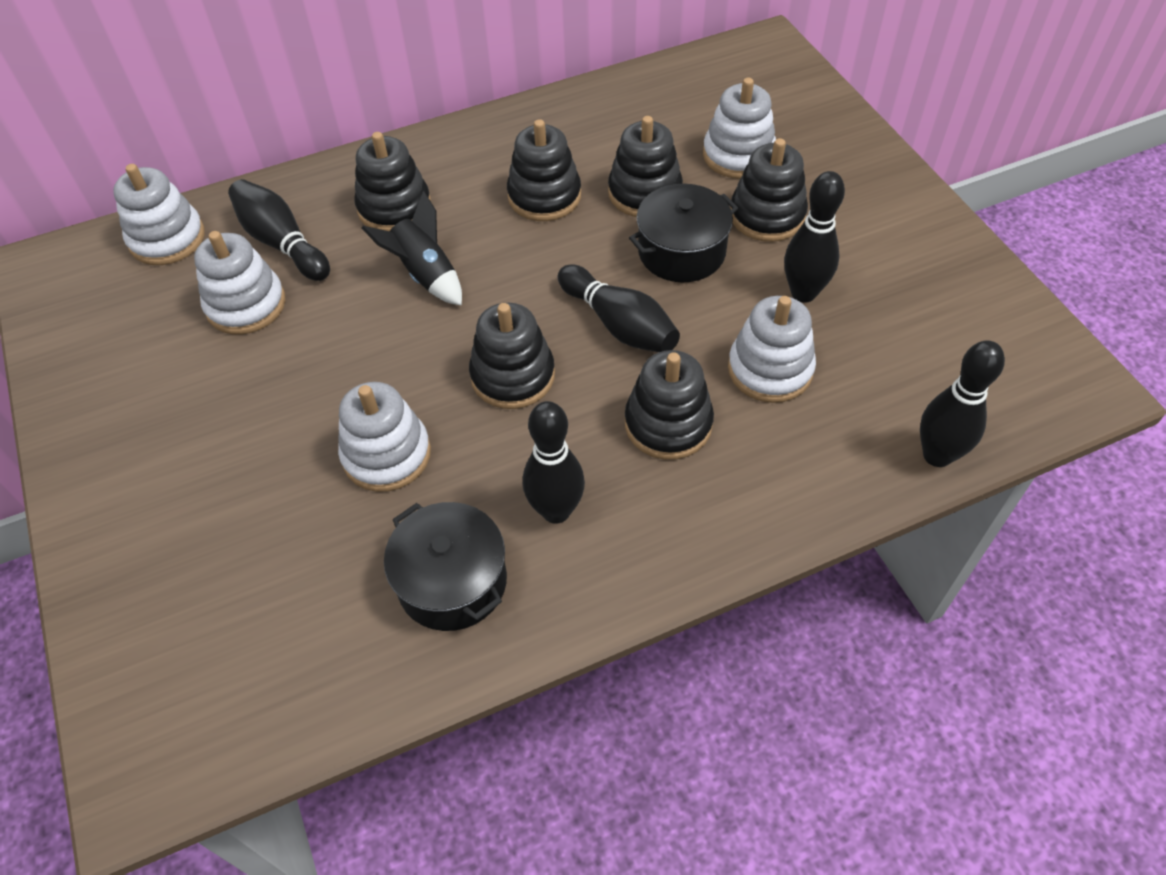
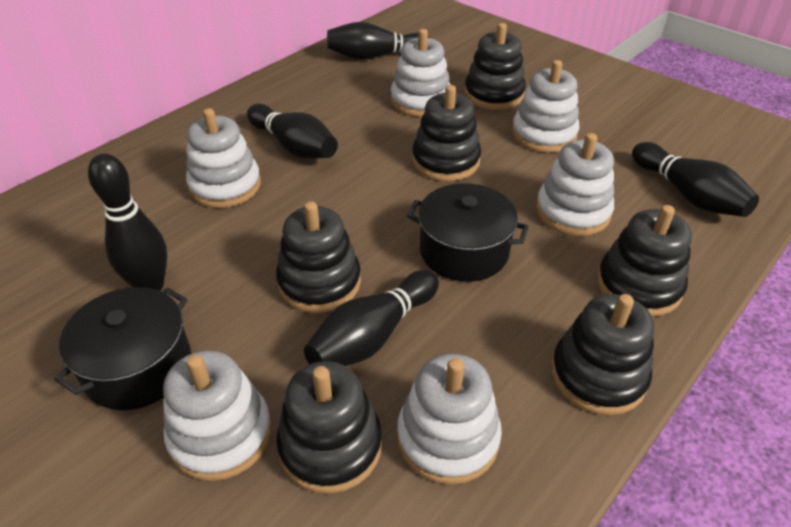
black rocket: 1 -> 0
white stacking toy: 5 -> 6

